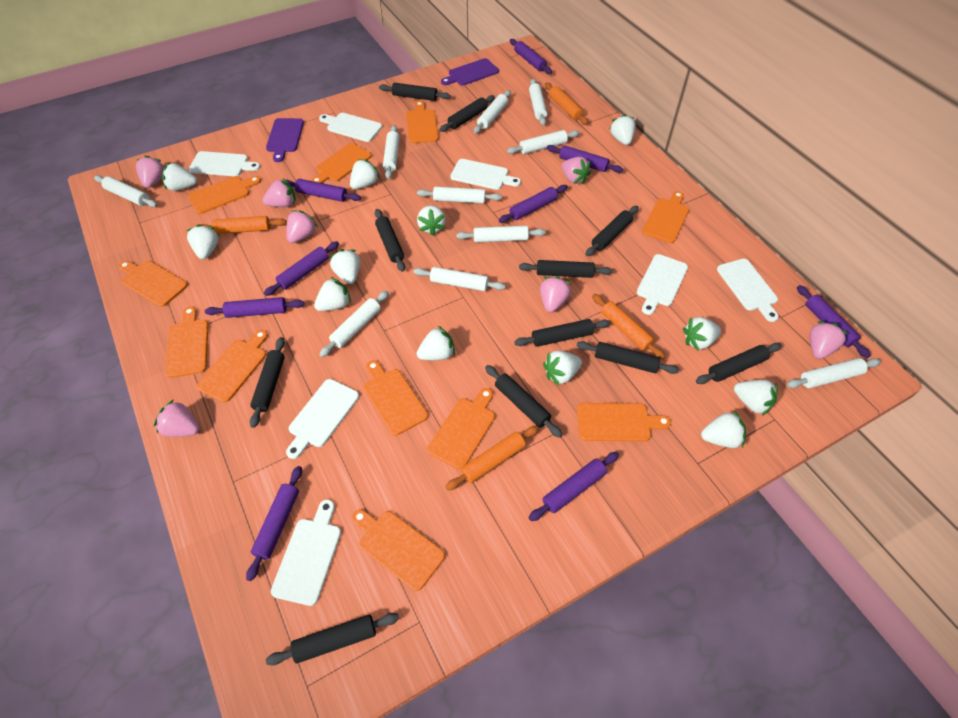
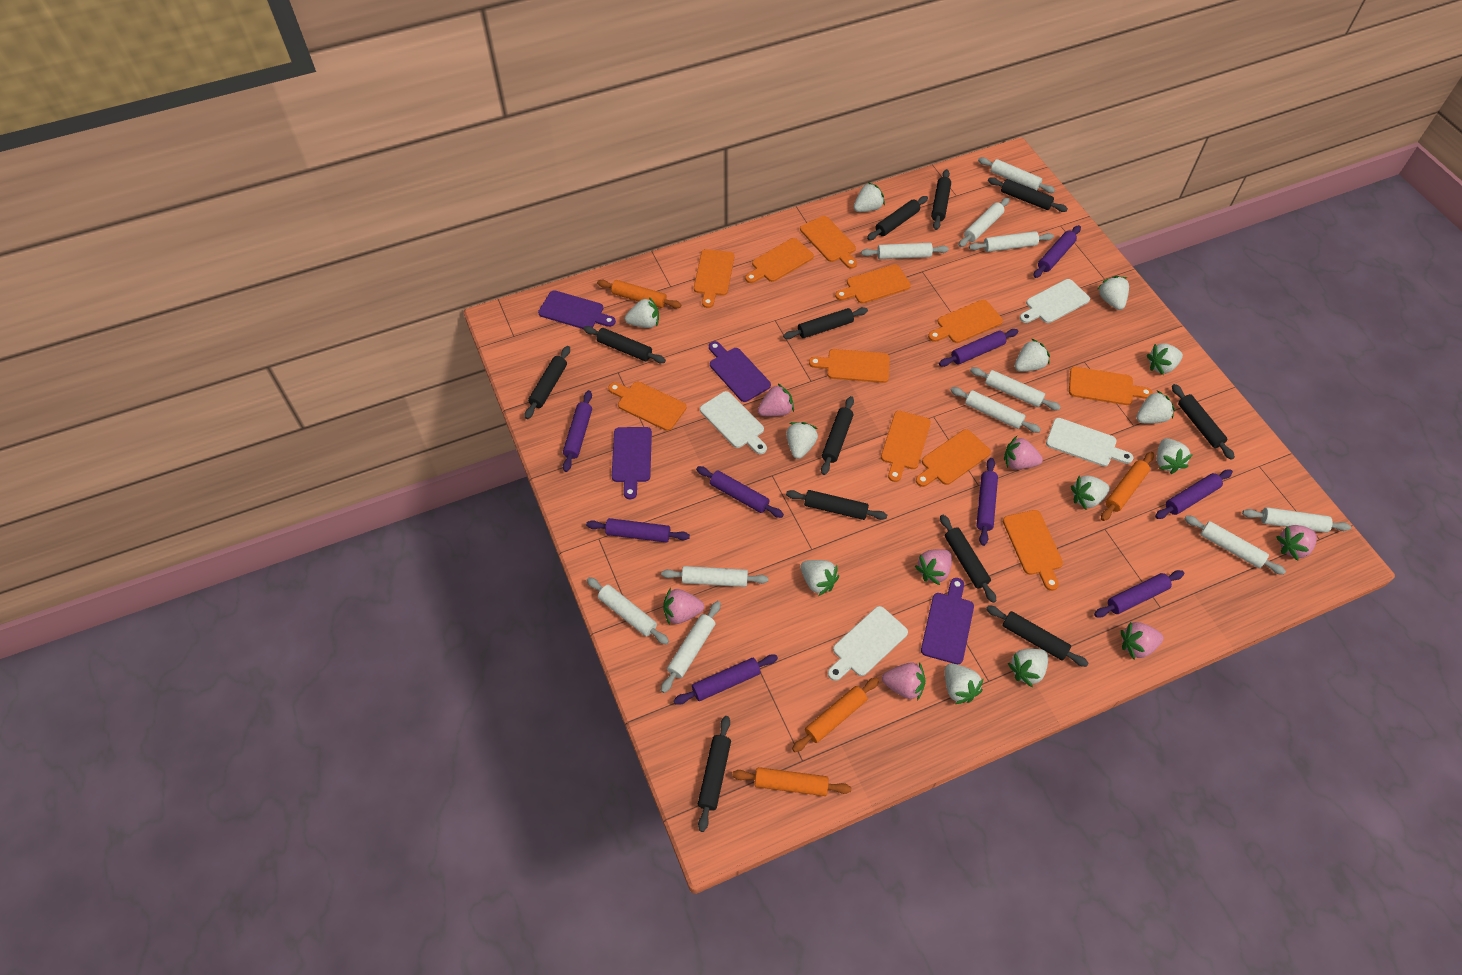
black rolling pin: 11 -> 12
purple cutting board: 2 -> 4
white cutting board: 7 -> 4
white rolling pin: 10 -> 11

